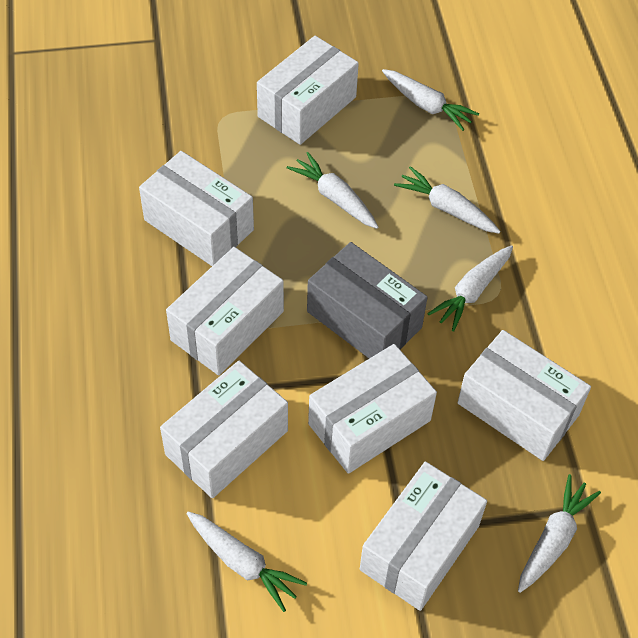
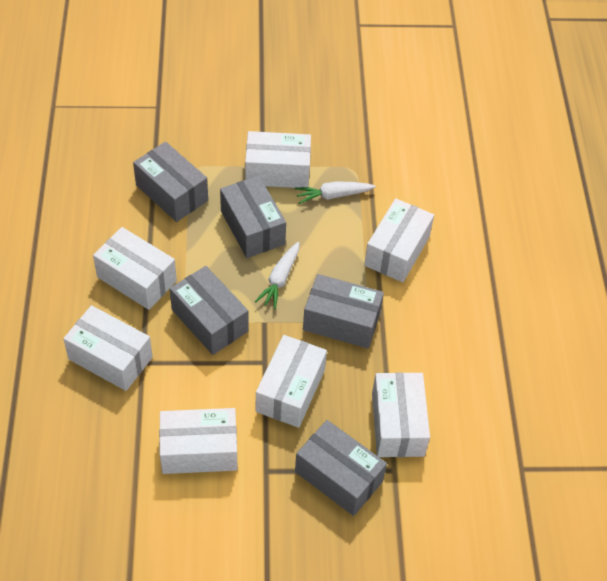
grey box: 1 -> 5
white carrot: 6 -> 2

